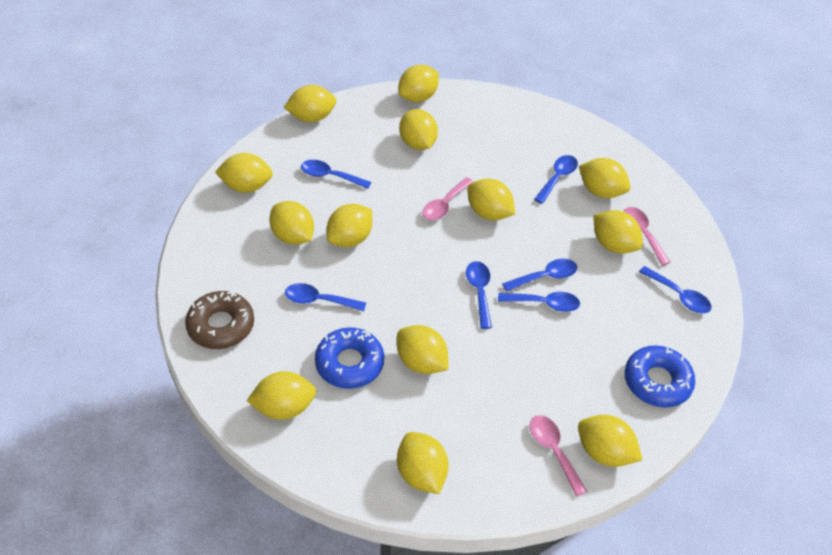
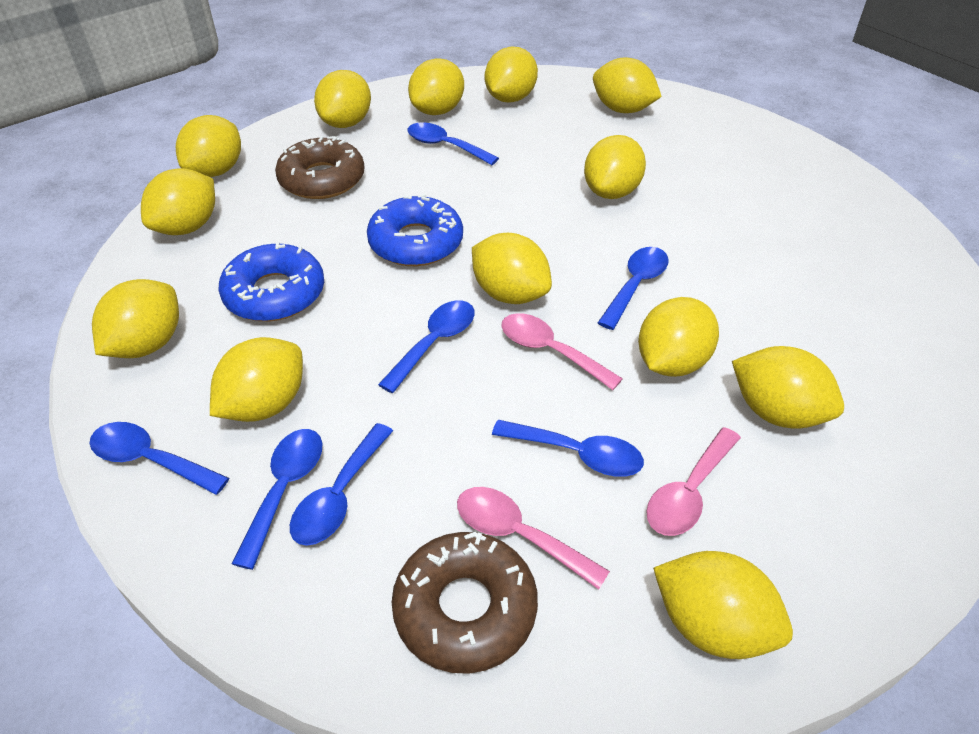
brown donut: 1 -> 2

